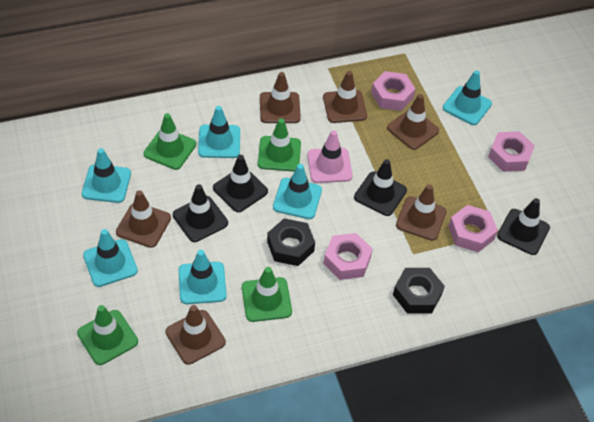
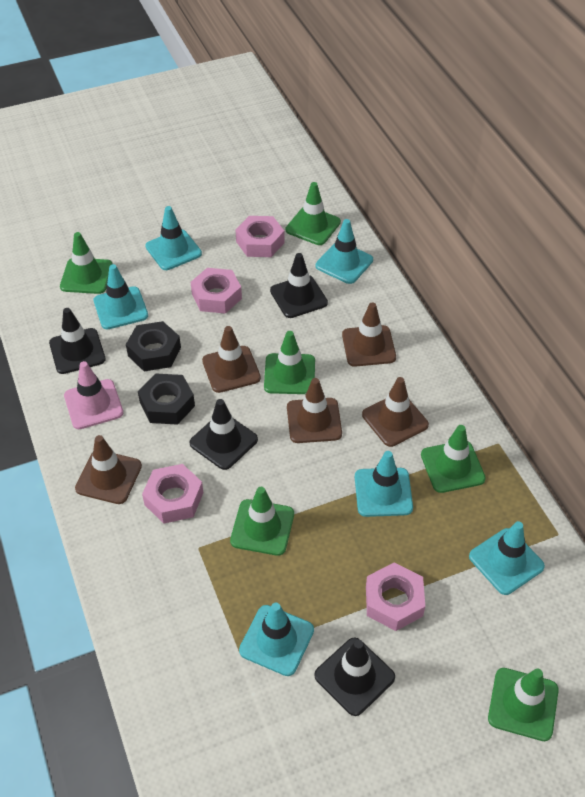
brown traffic cone: 6 -> 5
green traffic cone: 4 -> 6

